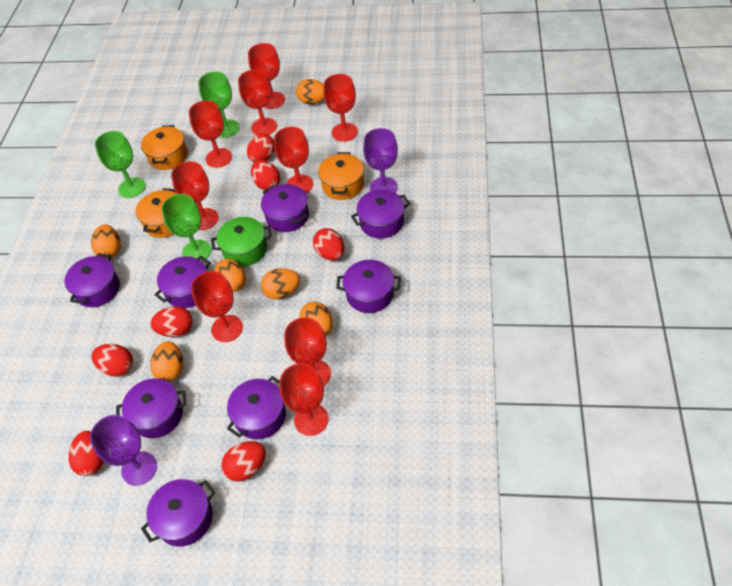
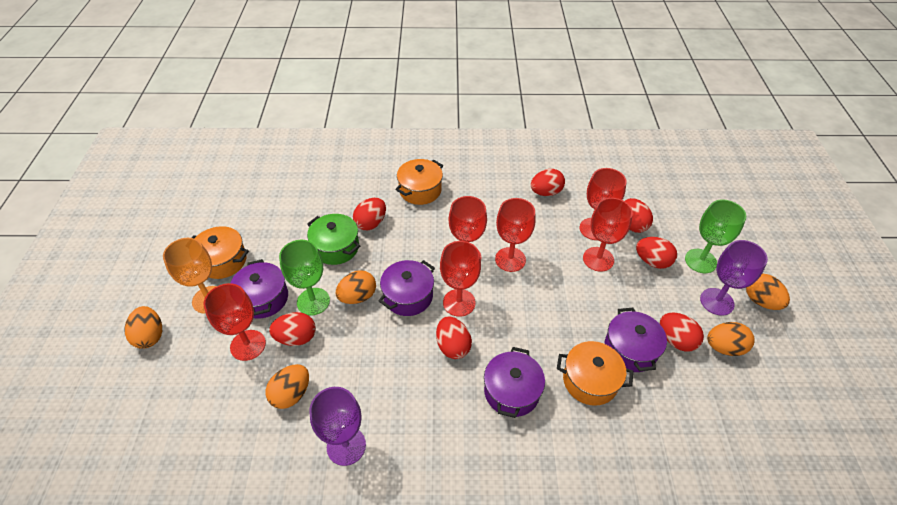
green goblet: 3 -> 2
orange egg: 6 -> 5
orange goblet: 0 -> 1
purple pot: 8 -> 4
red goblet: 9 -> 6

